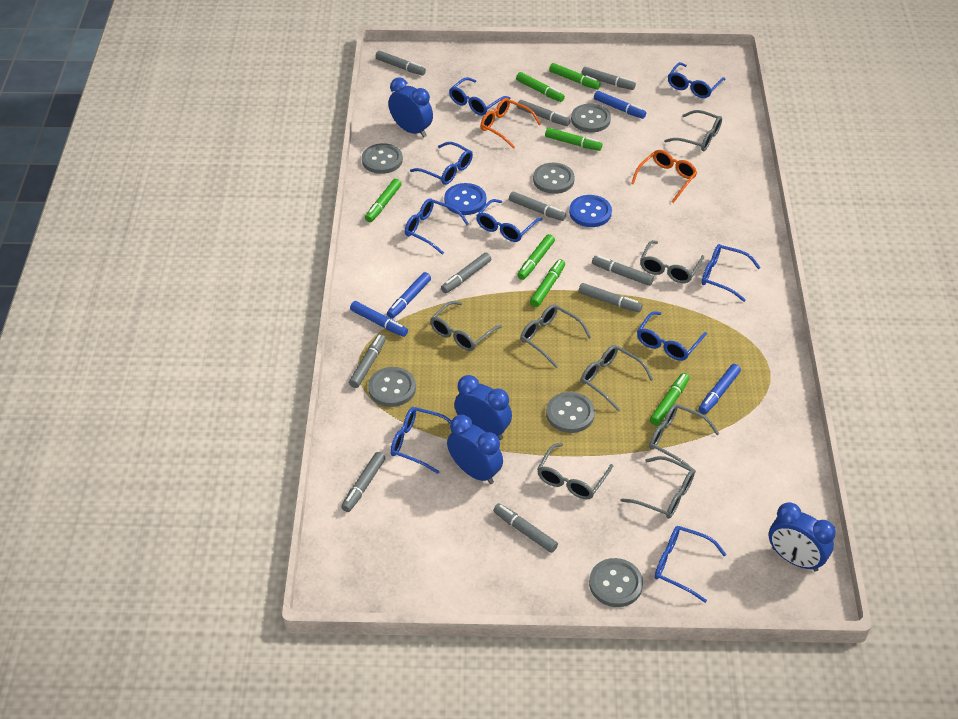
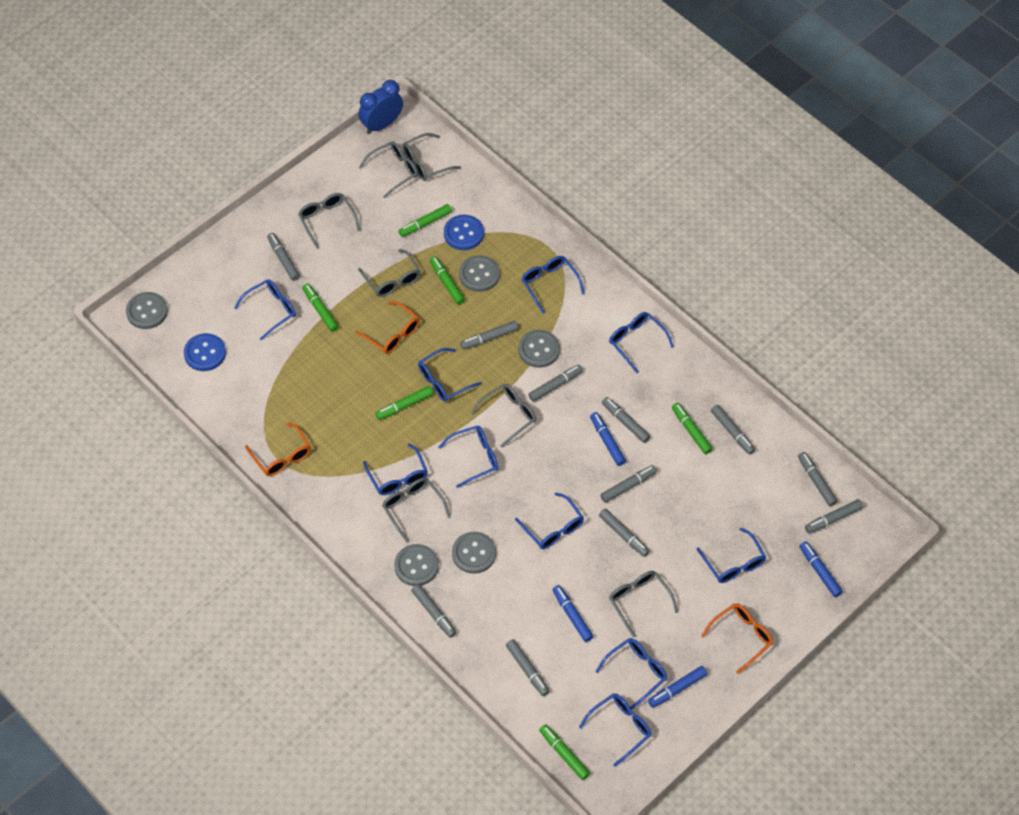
blue clock: 4 -> 1
blue glasses: 9 -> 10
green marker: 7 -> 6
grey button: 6 -> 5
grey glasses: 8 -> 7
grey marker: 10 -> 11
orange glasses: 2 -> 3

